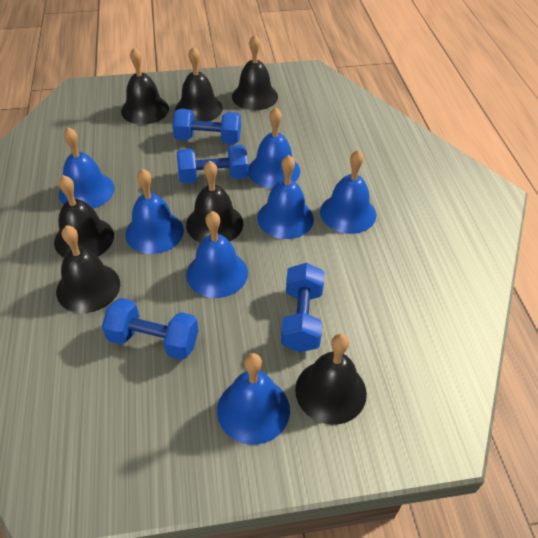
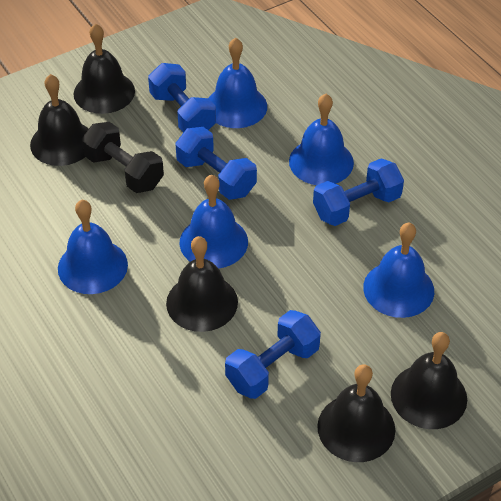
black bell: 7 -> 5
black dumbbell: 0 -> 1
blue bell: 7 -> 5

